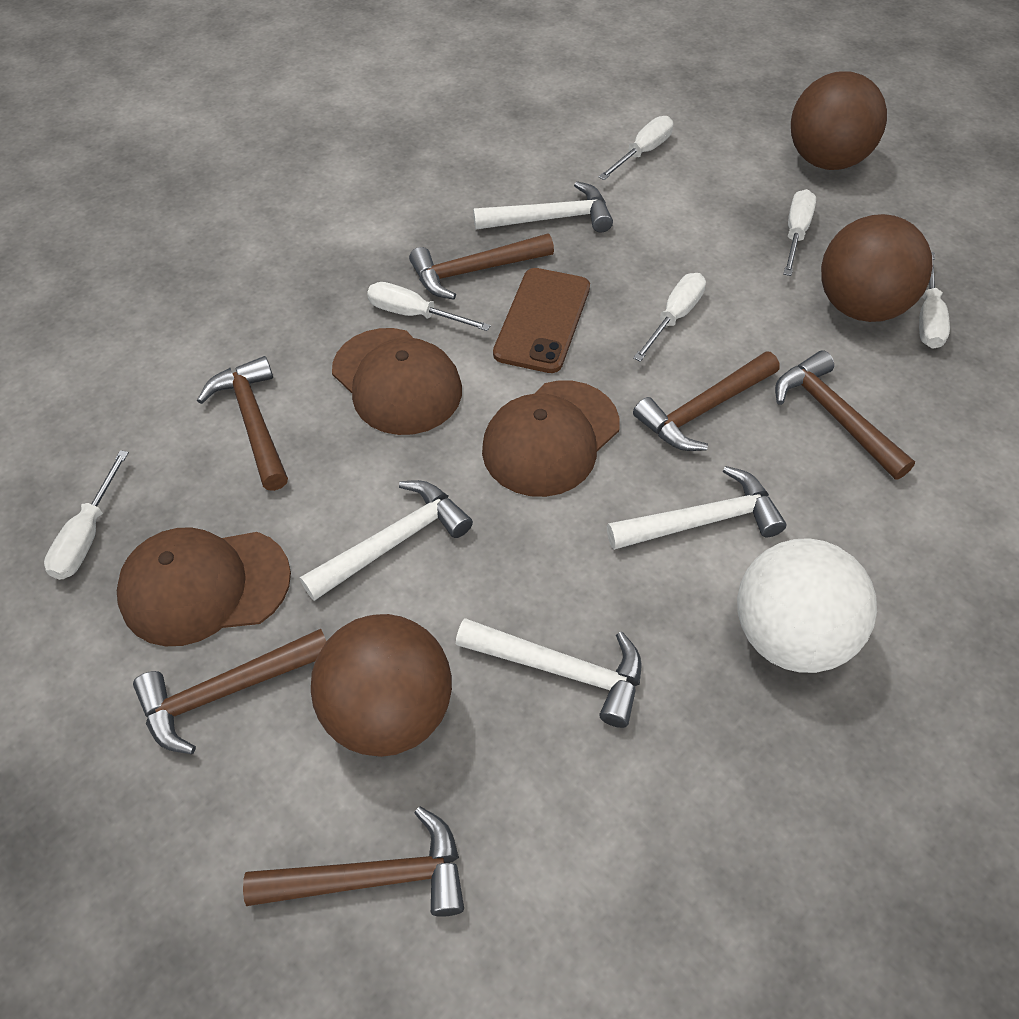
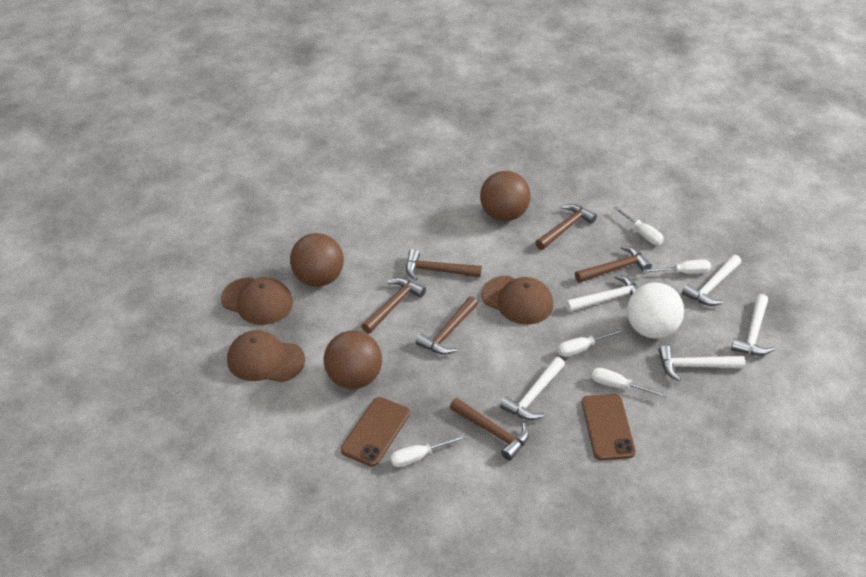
brown phone: 1 -> 2
white hammer: 4 -> 5
white screwdriver: 6 -> 5

